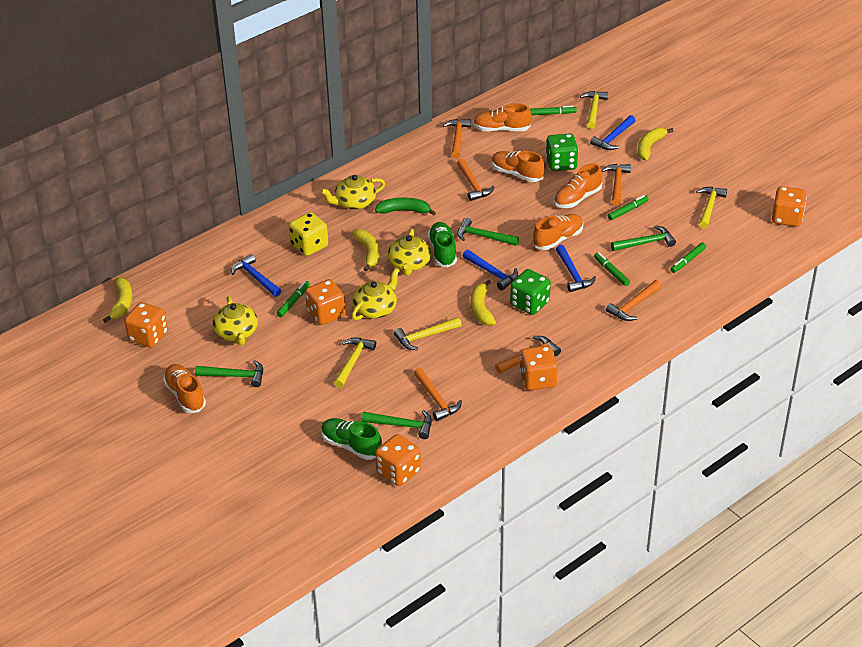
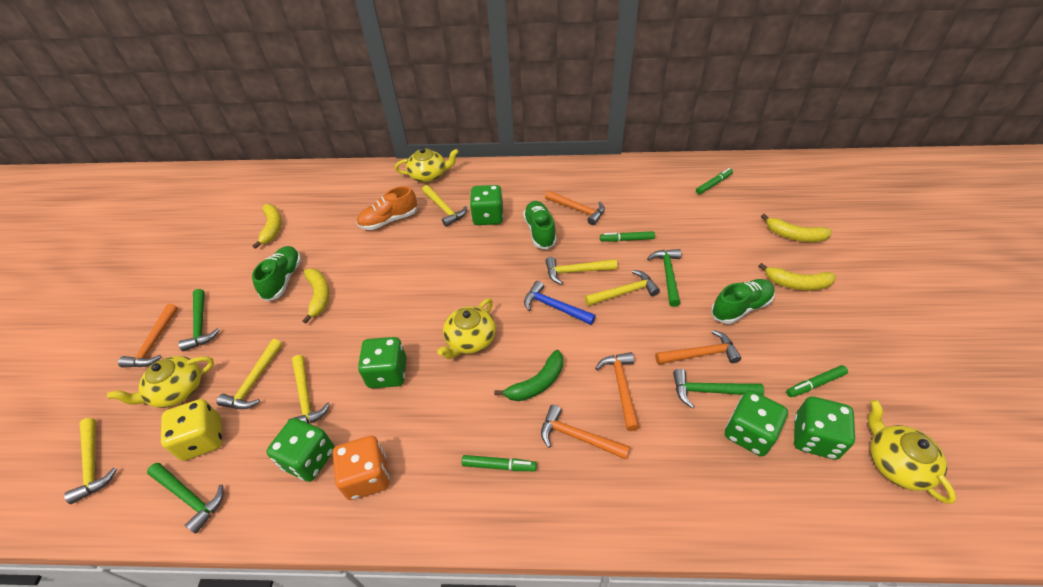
blue hammer: 4 -> 1
green dice: 2 -> 5
green marker: 5 -> 4
green shoe: 2 -> 3
orange dice: 5 -> 1
orange hammer: 6 -> 5
orange shoe: 5 -> 1
yellow hammer: 4 -> 6

